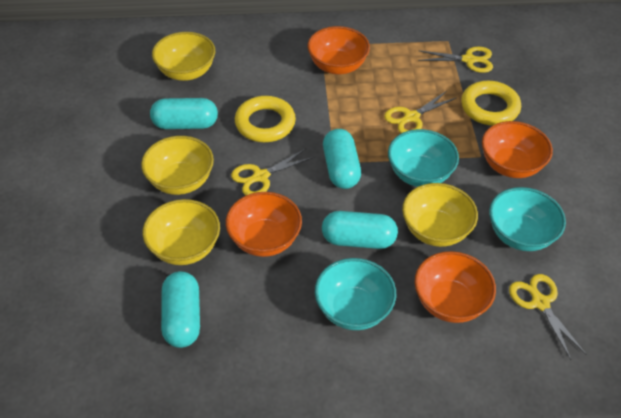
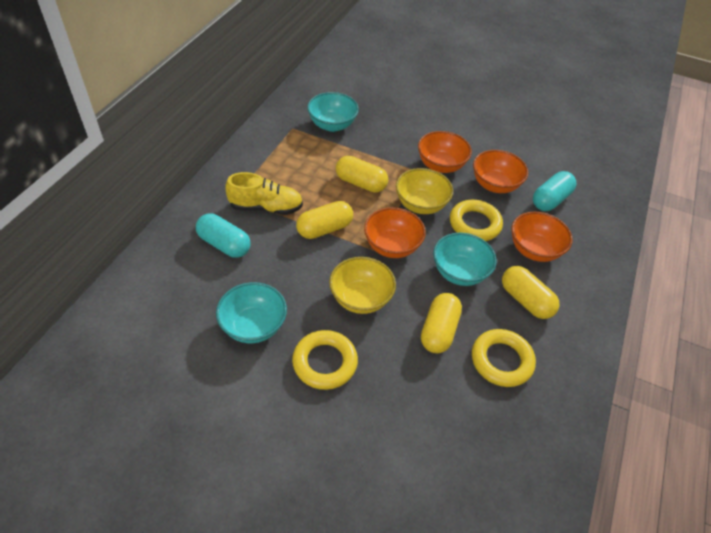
turquoise capsule: 4 -> 2
yellow bowl: 4 -> 2
yellow capsule: 0 -> 4
yellow ring: 2 -> 3
yellow scissors: 4 -> 0
yellow shoe: 0 -> 1

